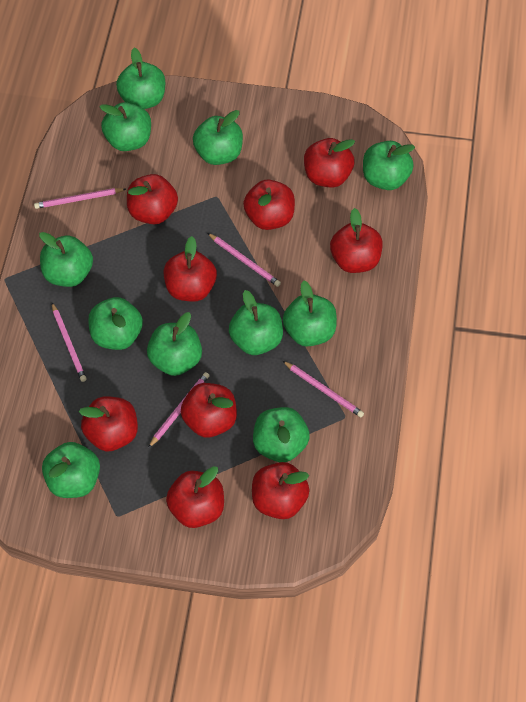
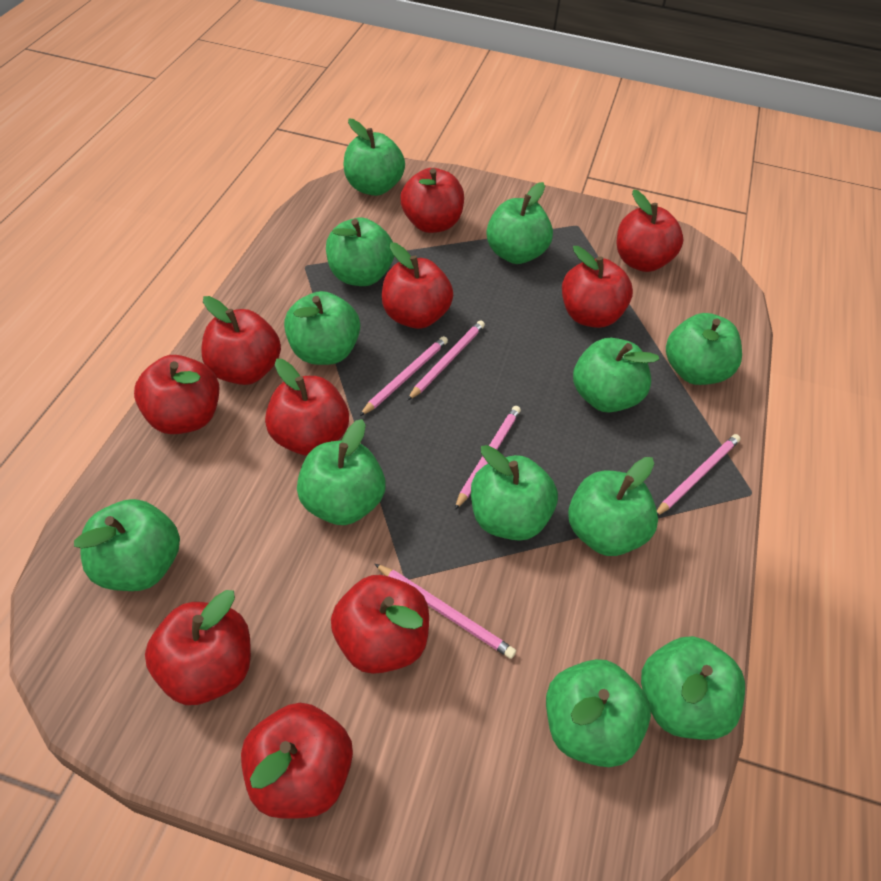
green apple: 11 -> 12
red apple: 9 -> 10

